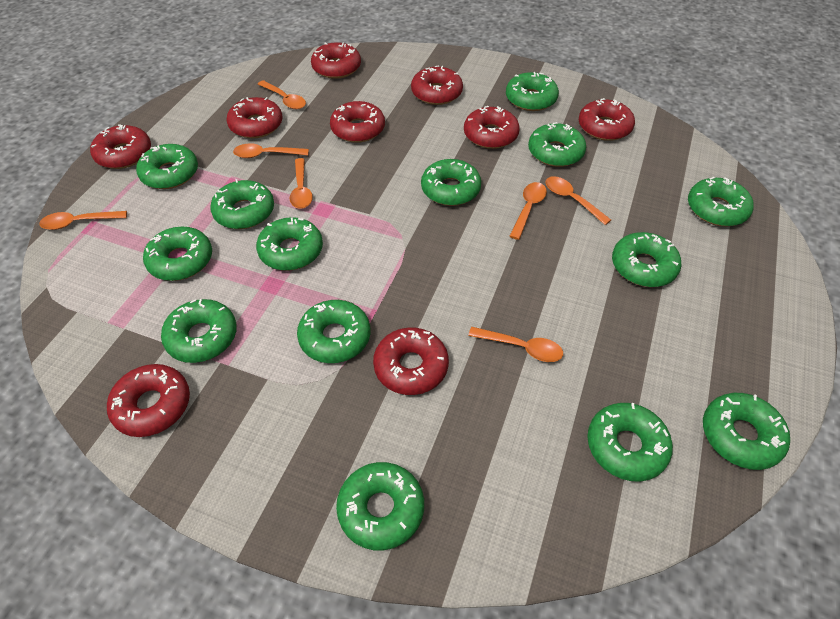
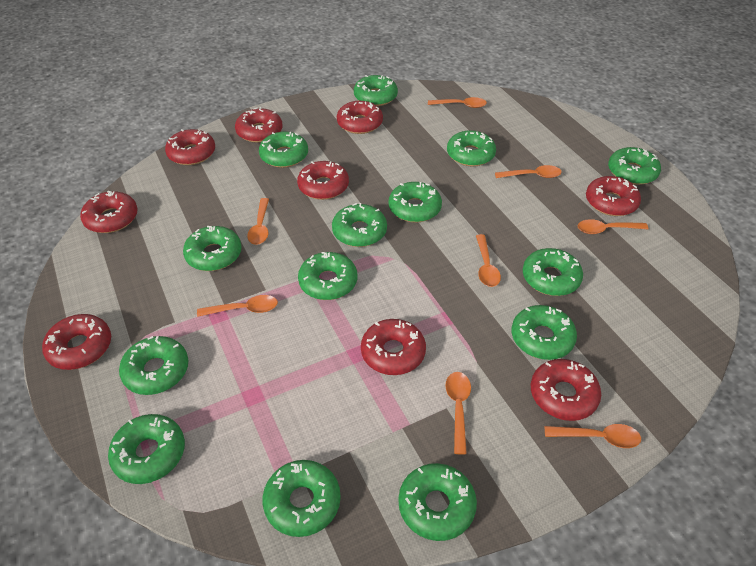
orange spoon: 7 -> 8

